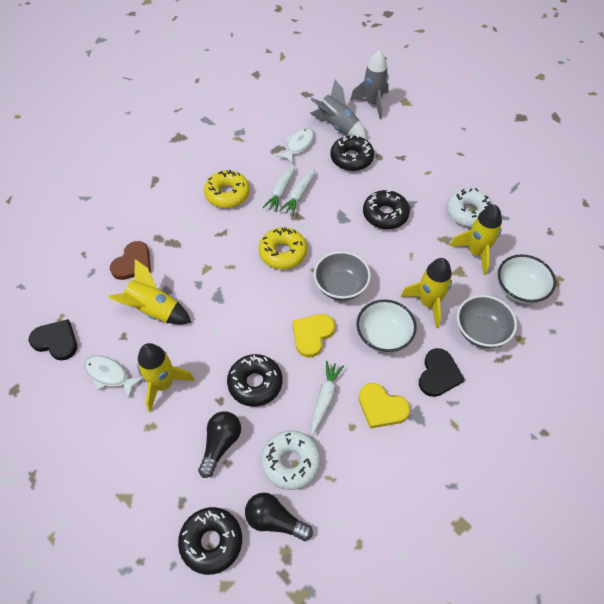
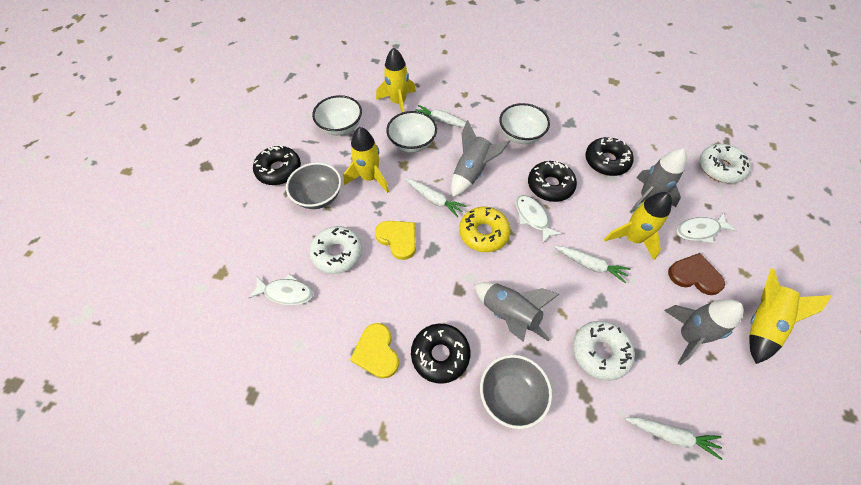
black heart: 2 -> 0
black light bulb: 2 -> 0
grey rocket: 2 -> 4
white bowl: 2 -> 3
white carrot: 3 -> 4
white donut: 2 -> 3
white fish: 2 -> 3
yellow donut: 2 -> 1

